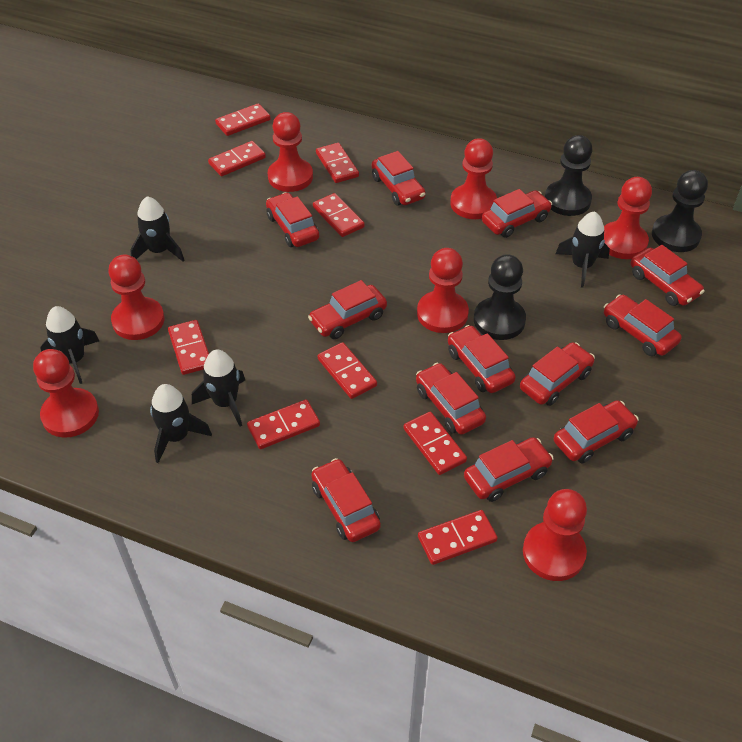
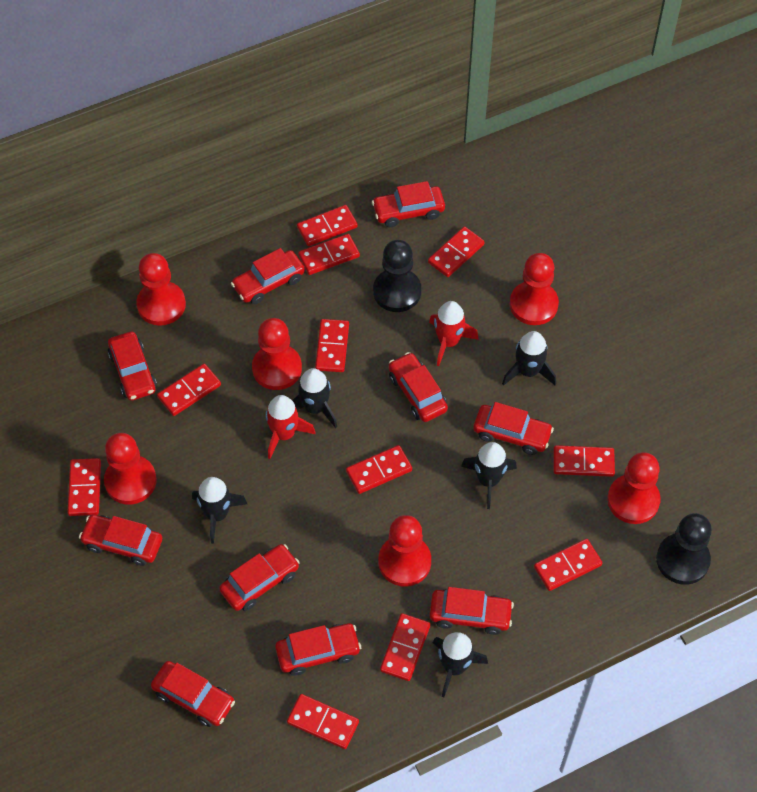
black pawn: 3 -> 2
red car: 12 -> 10
red domino: 9 -> 11
red pawn: 7 -> 6
red rocket: 0 -> 2

